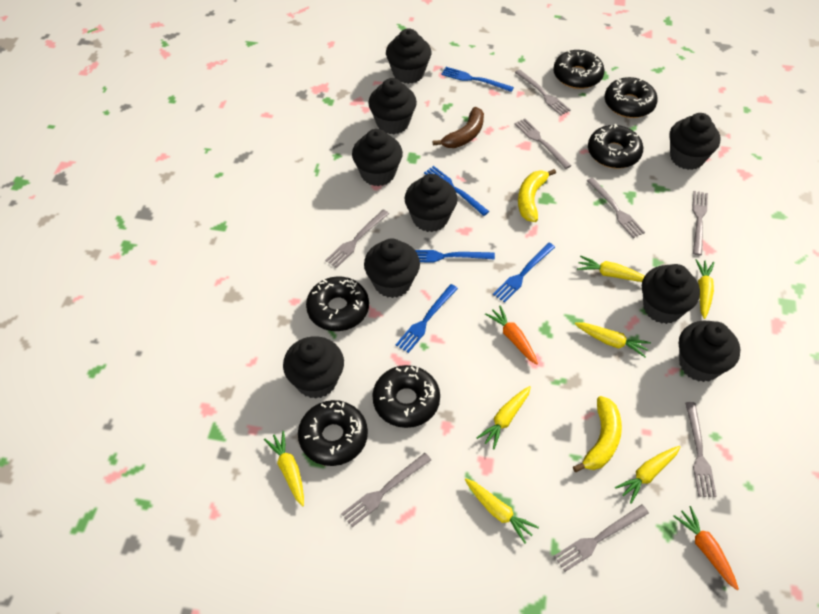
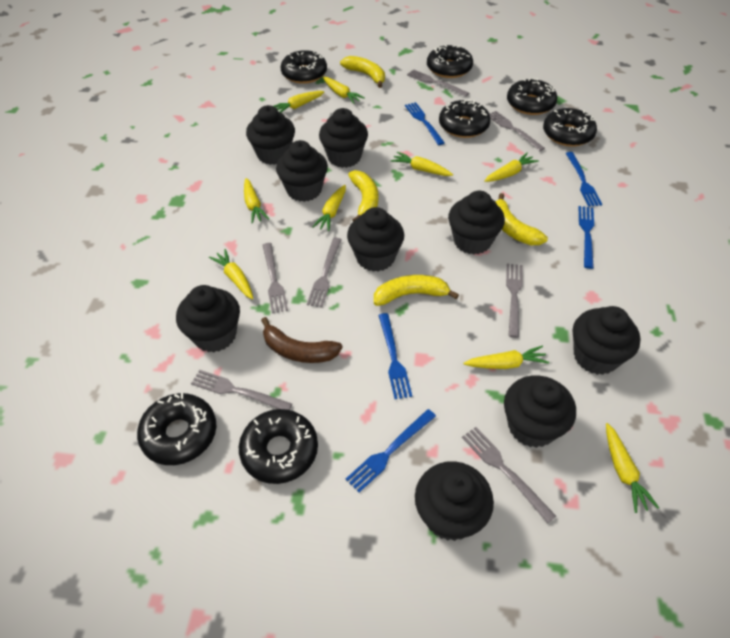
black donut: 6 -> 7
grey fork: 8 -> 7
orange carrot: 2 -> 0
yellow banana: 2 -> 4
yellow carrot: 7 -> 9

